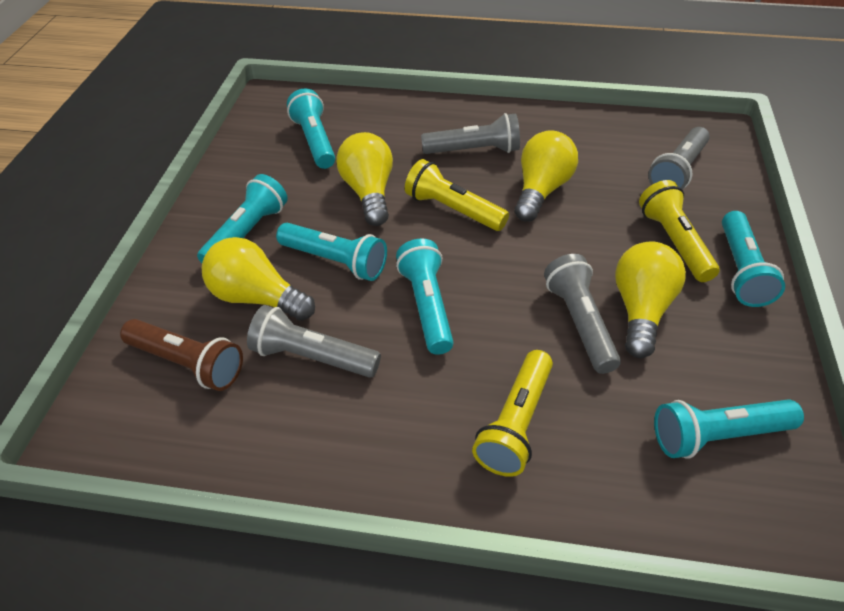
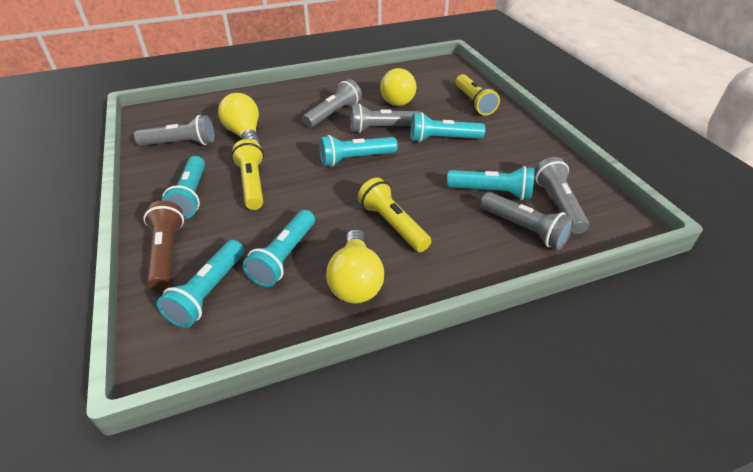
grey flashlight: 4 -> 5
yellow light bulb: 4 -> 3

